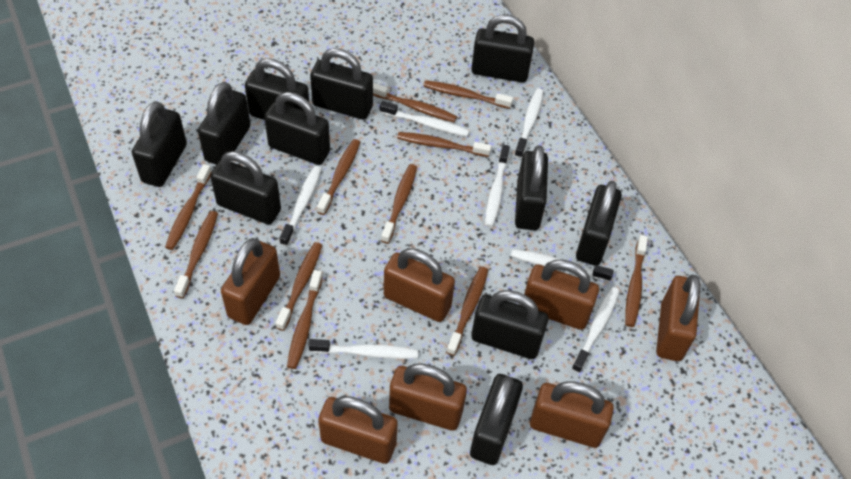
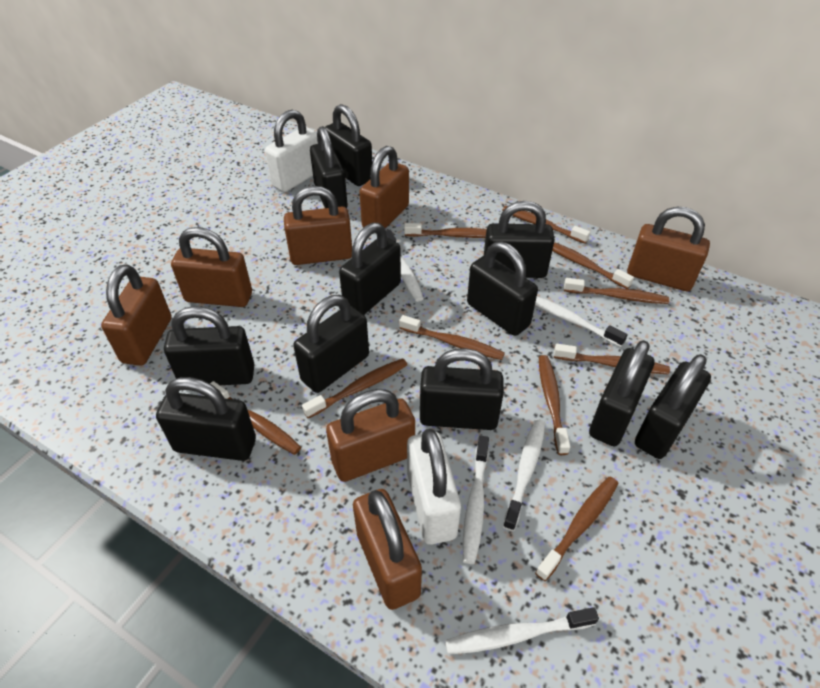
brown toothbrush: 11 -> 10
white padlock: 0 -> 2
white toothbrush: 7 -> 5

